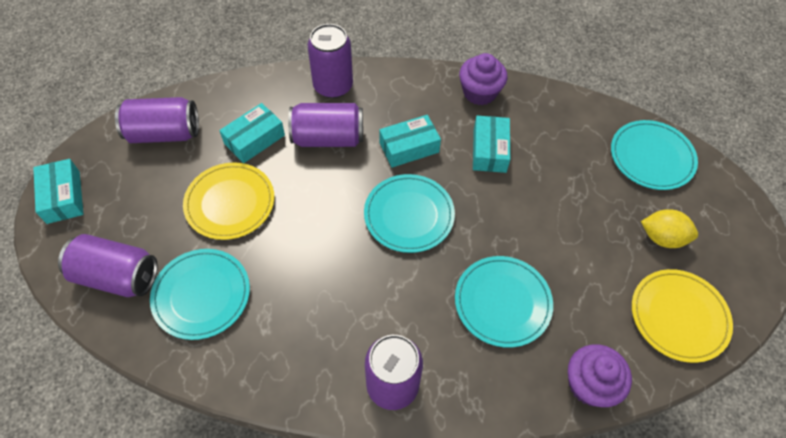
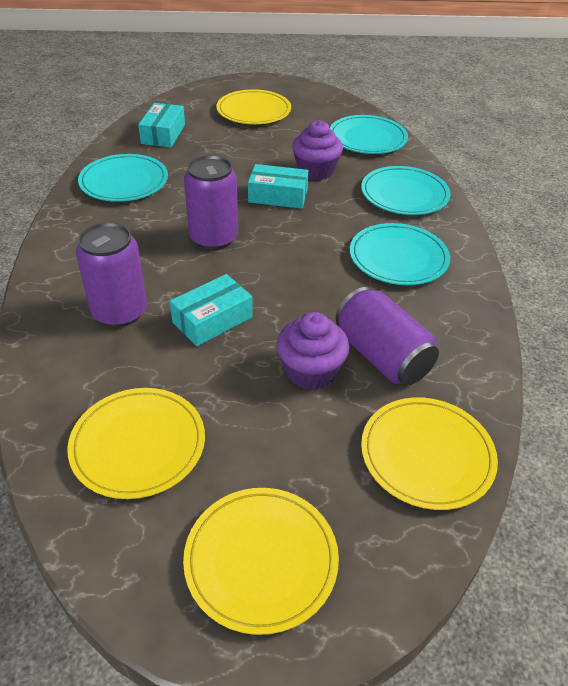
purple can: 5 -> 3
turquoise box: 4 -> 3
yellow lemon: 1 -> 0
yellow plate: 2 -> 4

